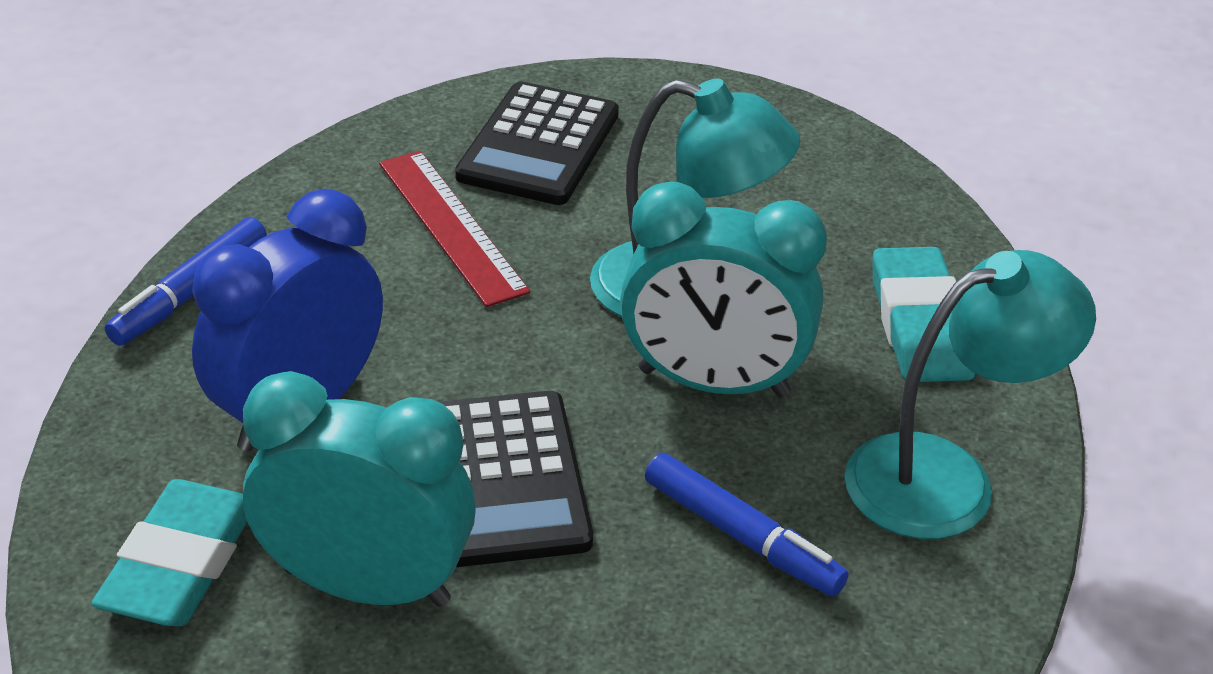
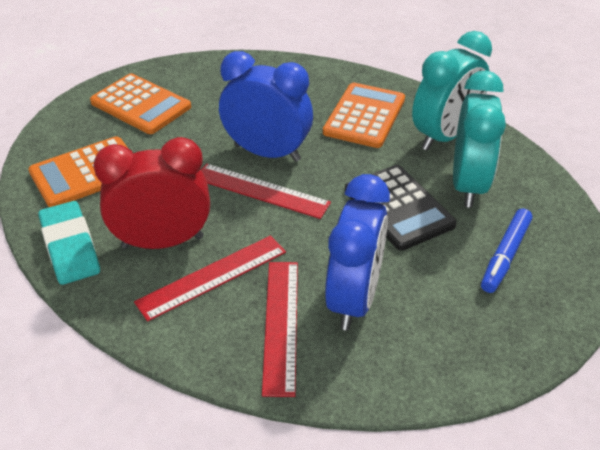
black calculator: 2 -> 1
blue clock: 1 -> 2
blue marker: 2 -> 1
orange calculator: 0 -> 3
red clock: 0 -> 1
red ruler: 1 -> 3
turquoise eraser: 2 -> 1
turquoise lamp: 2 -> 0

